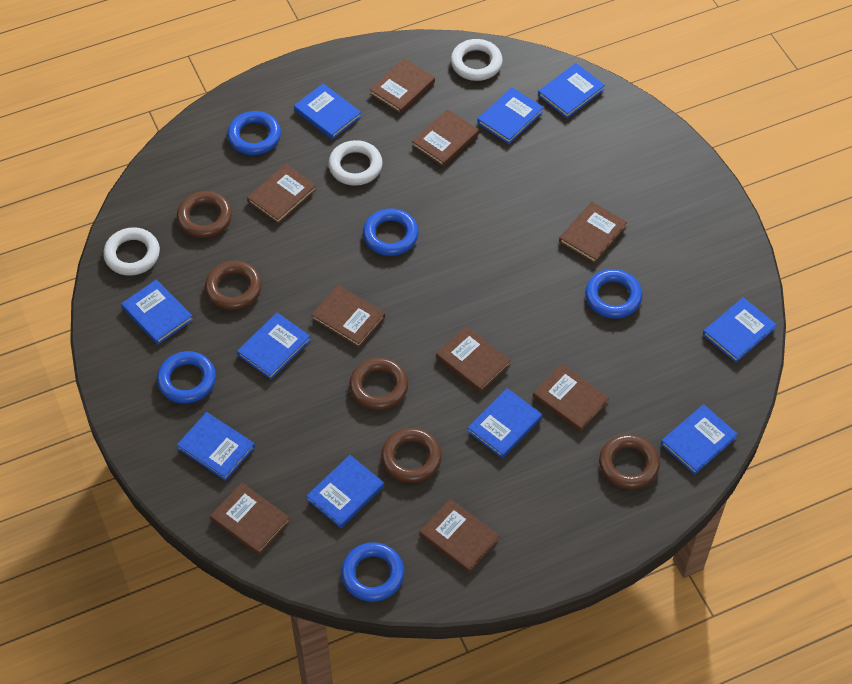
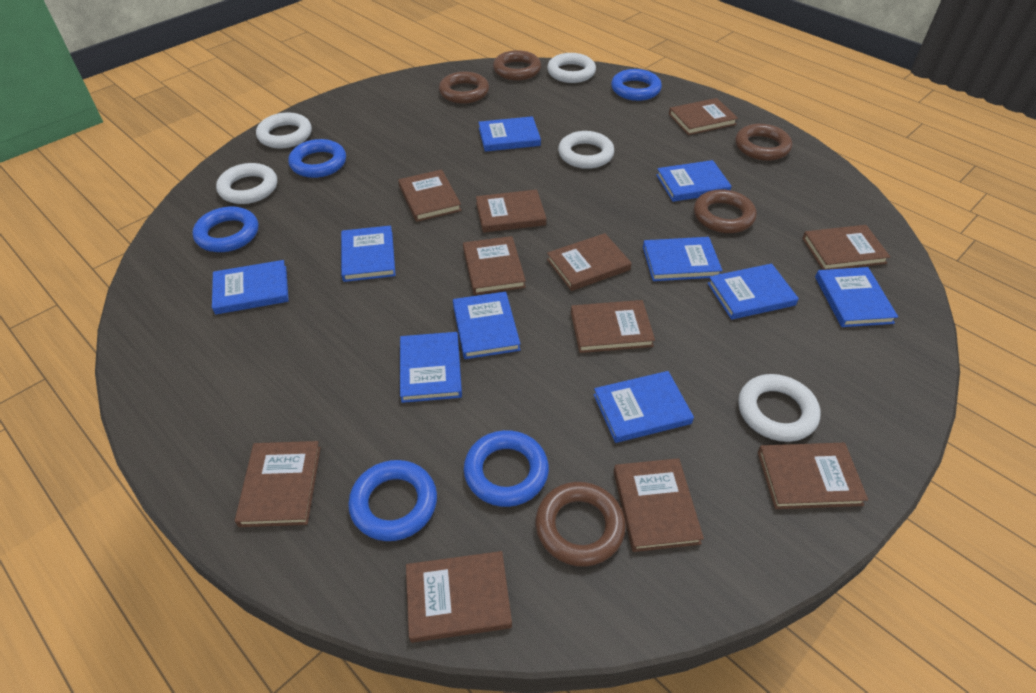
brown book: 9 -> 11
white ring: 3 -> 5

